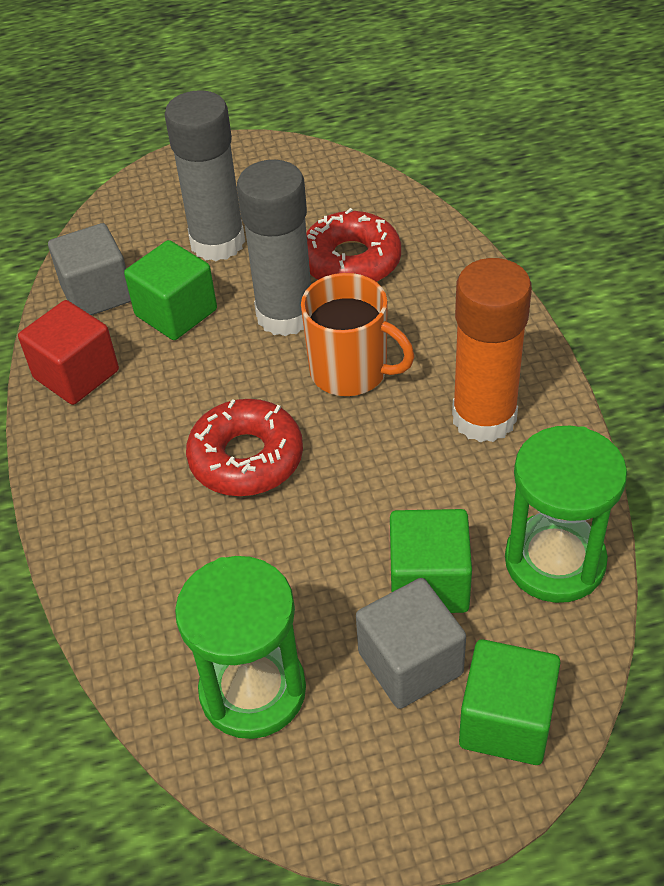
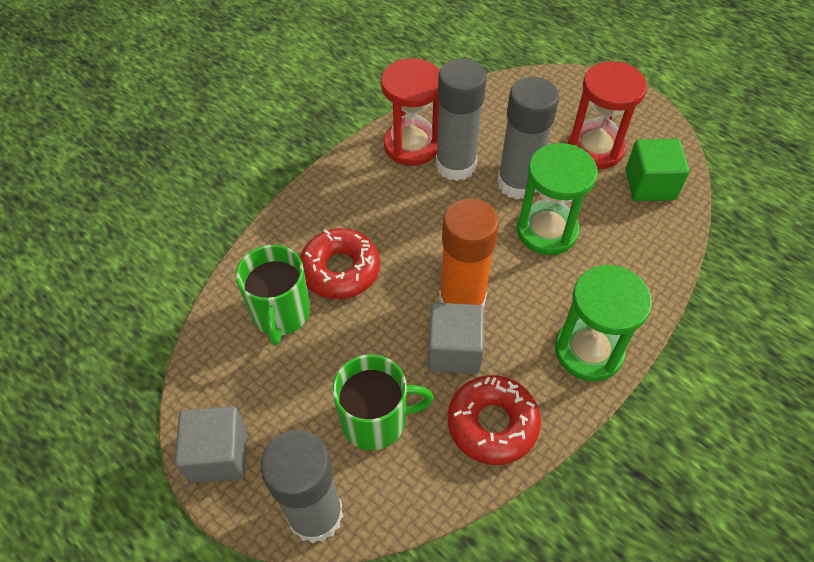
green cube: 3 -> 1
green mug: 0 -> 2
grey glue stick: 2 -> 3
orange mug: 1 -> 0
red cube: 1 -> 0
red hourglass: 0 -> 2

